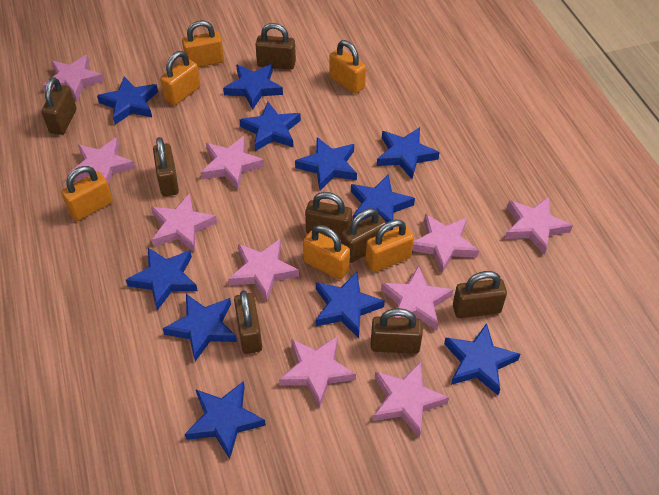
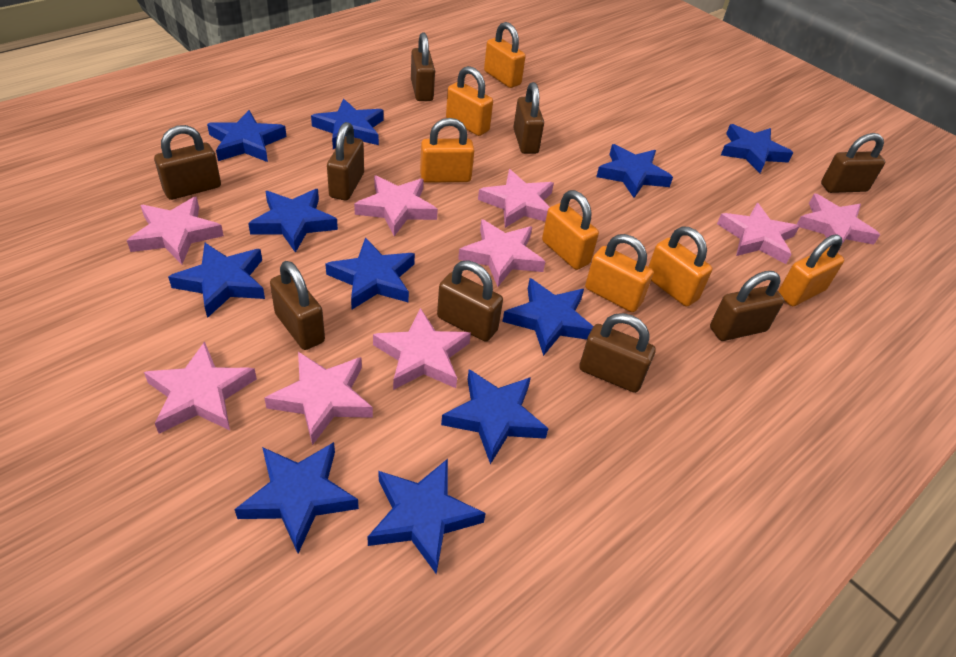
brown padlock: 8 -> 9
orange padlock: 6 -> 7
pink star: 10 -> 9

